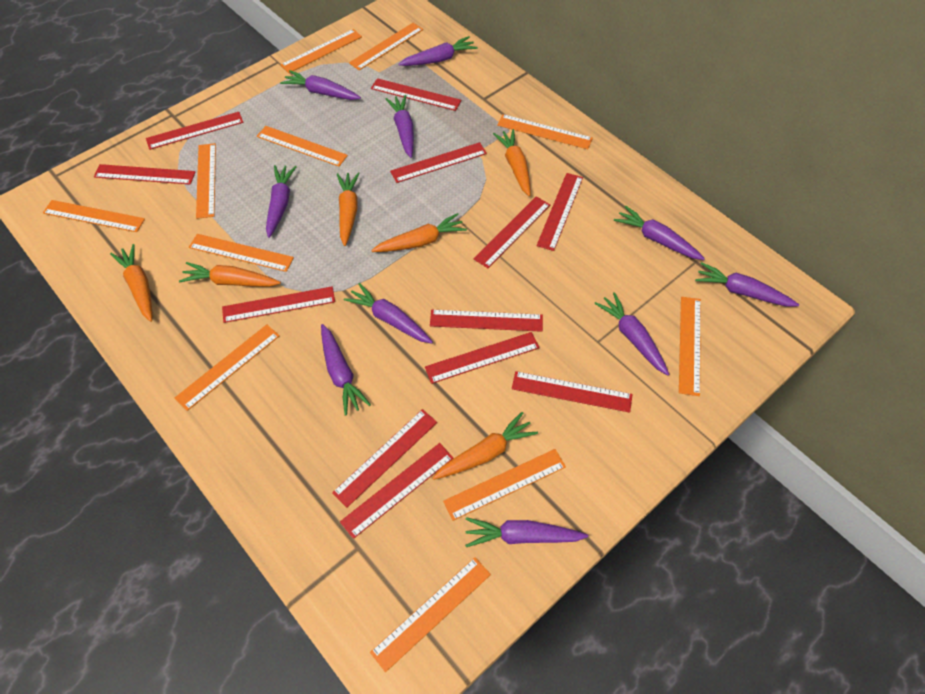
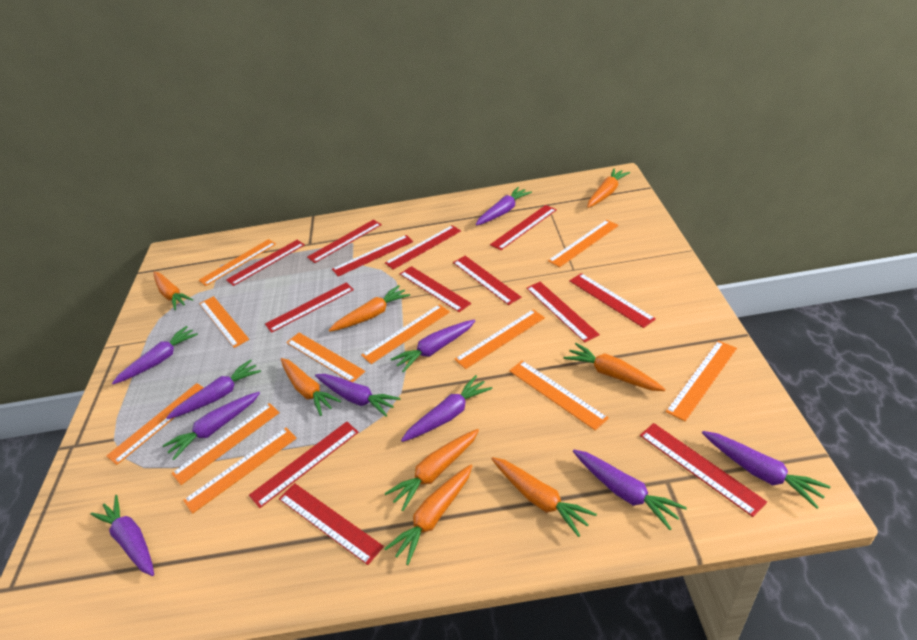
orange carrot: 6 -> 8
red ruler: 12 -> 13

